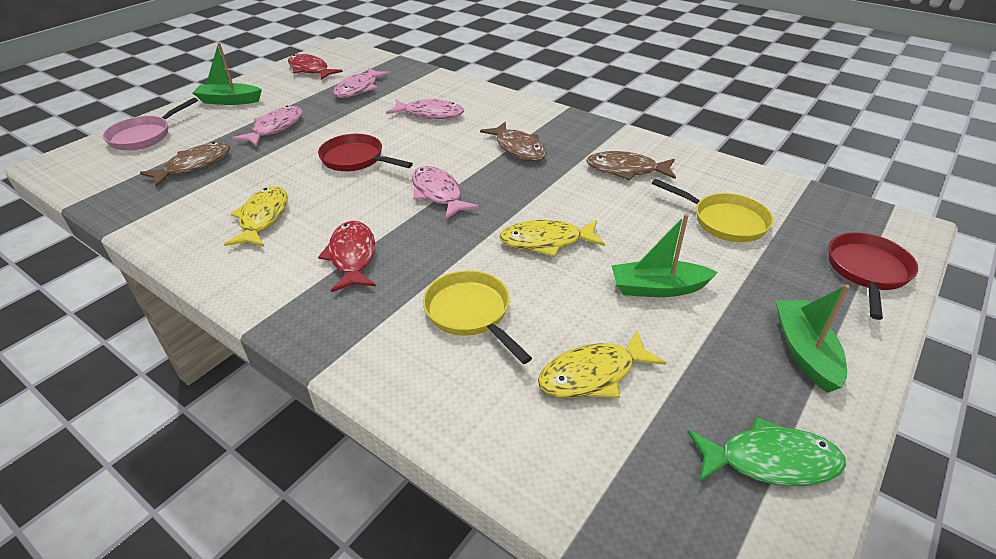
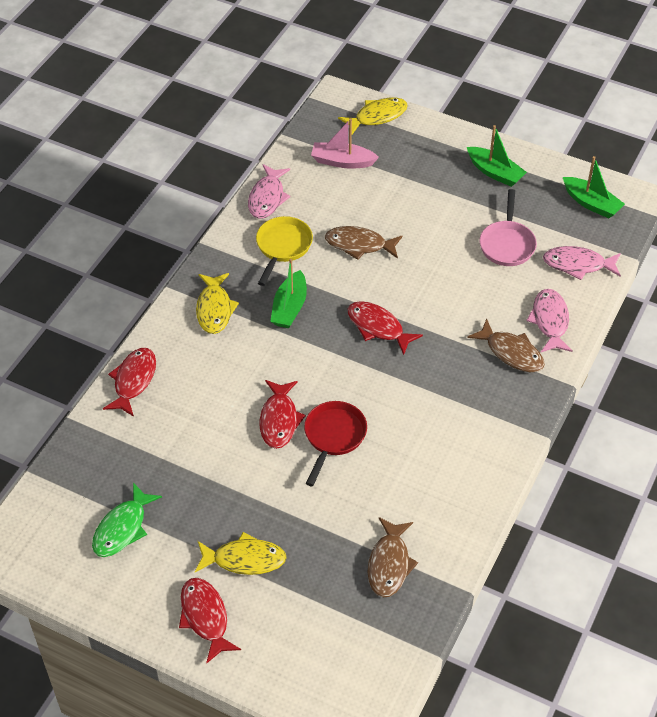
pink boat: 0 -> 1
pink fish: 4 -> 3
red fish: 2 -> 4
red pan: 2 -> 1
yellow pan: 2 -> 1

